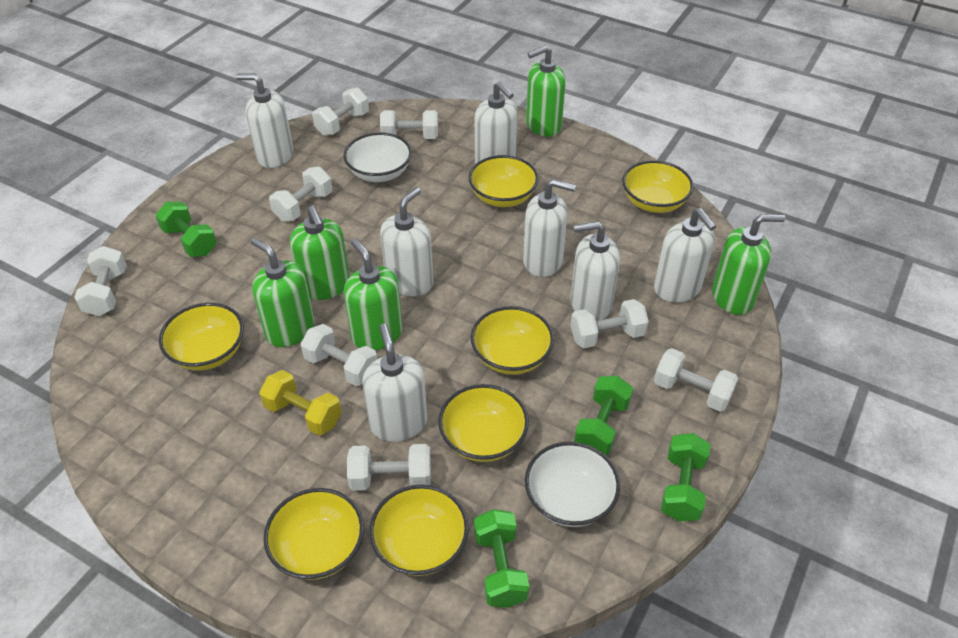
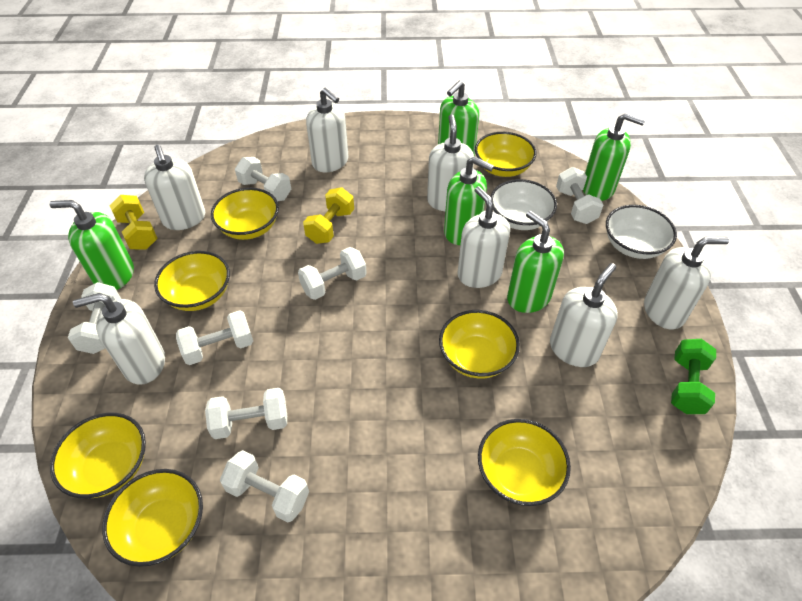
green dumbbell: 4 -> 1
white dumbbell: 8 -> 7
yellow dumbbell: 1 -> 2

